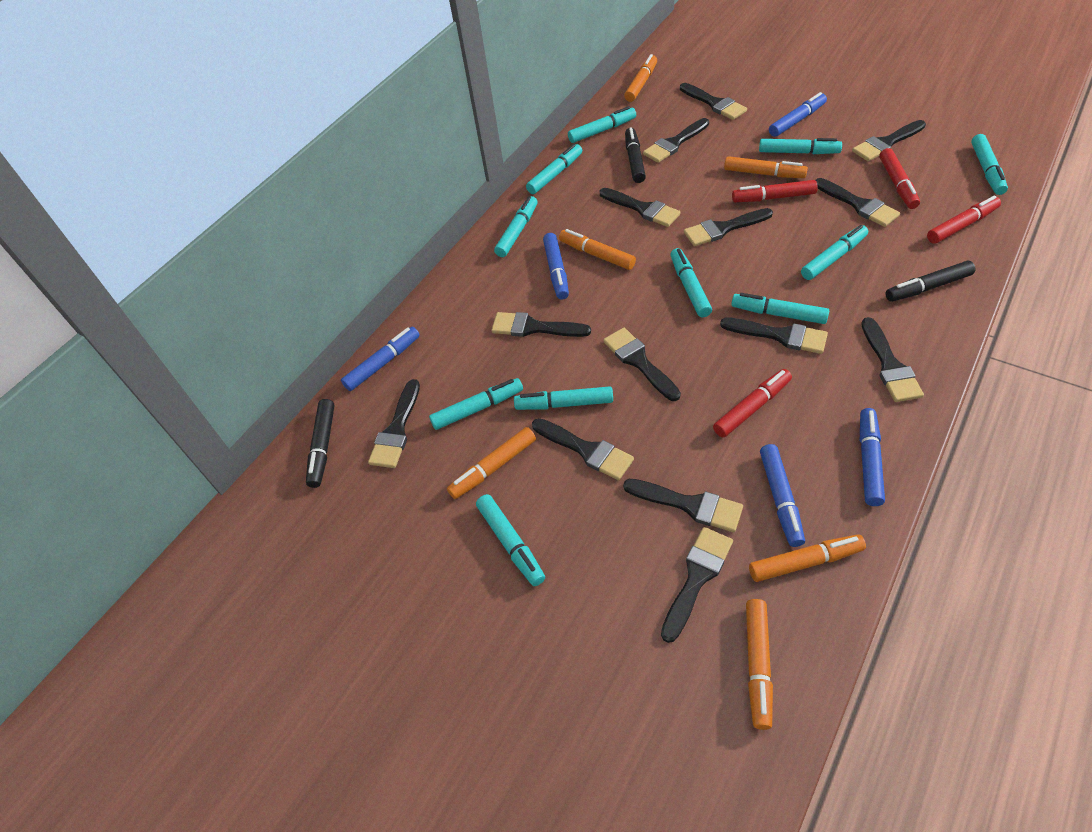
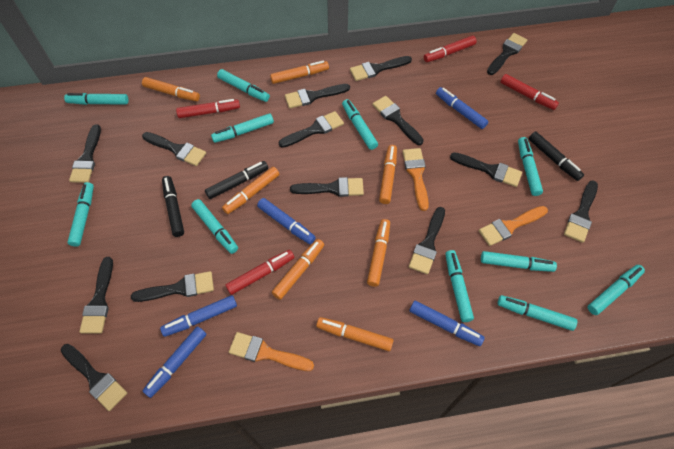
orange brush: 0 -> 3
orange marker: 6 -> 7

